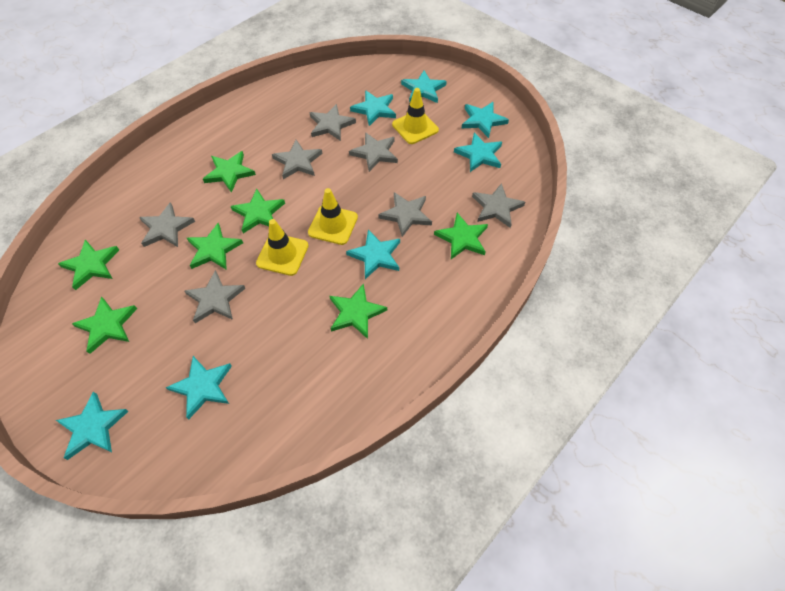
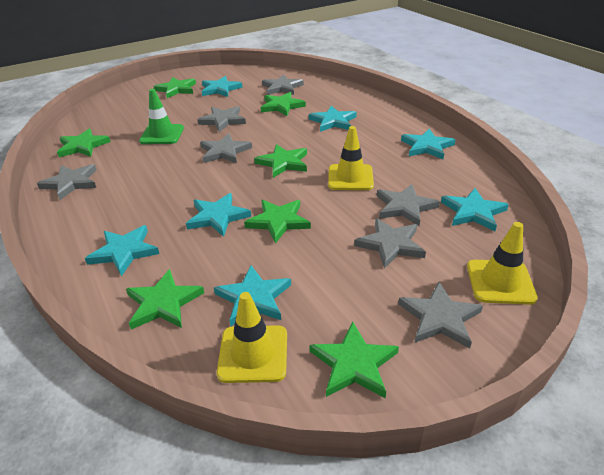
green traffic cone: 0 -> 1

